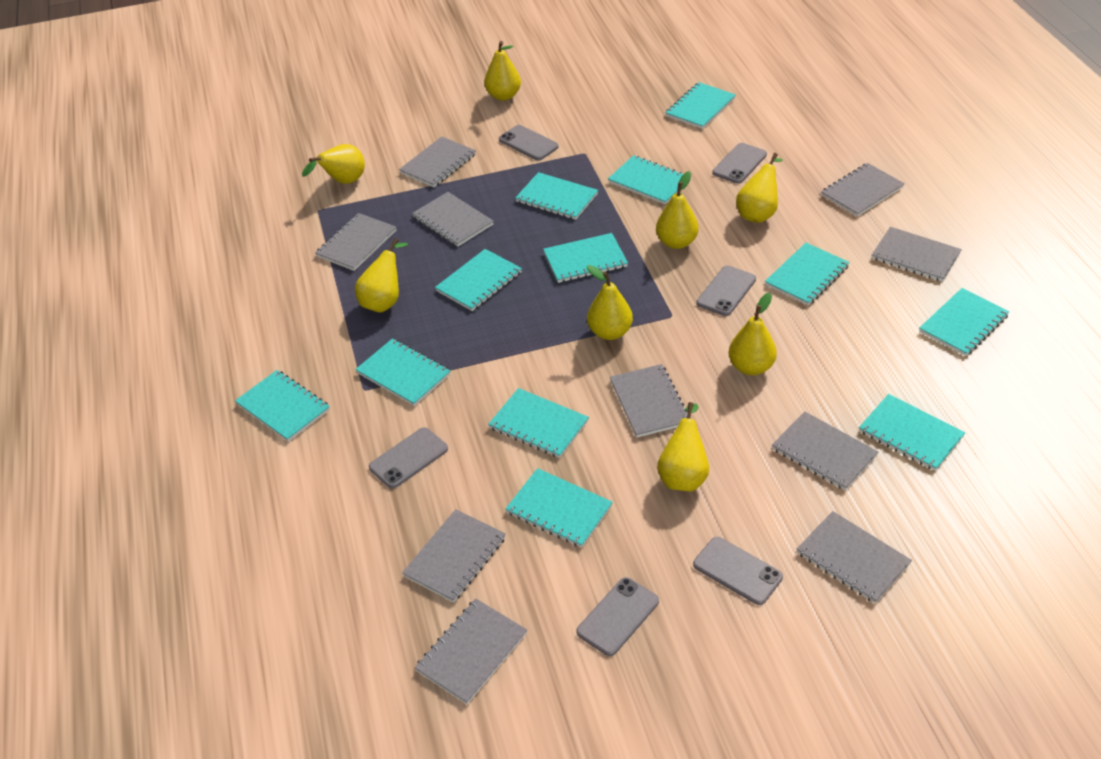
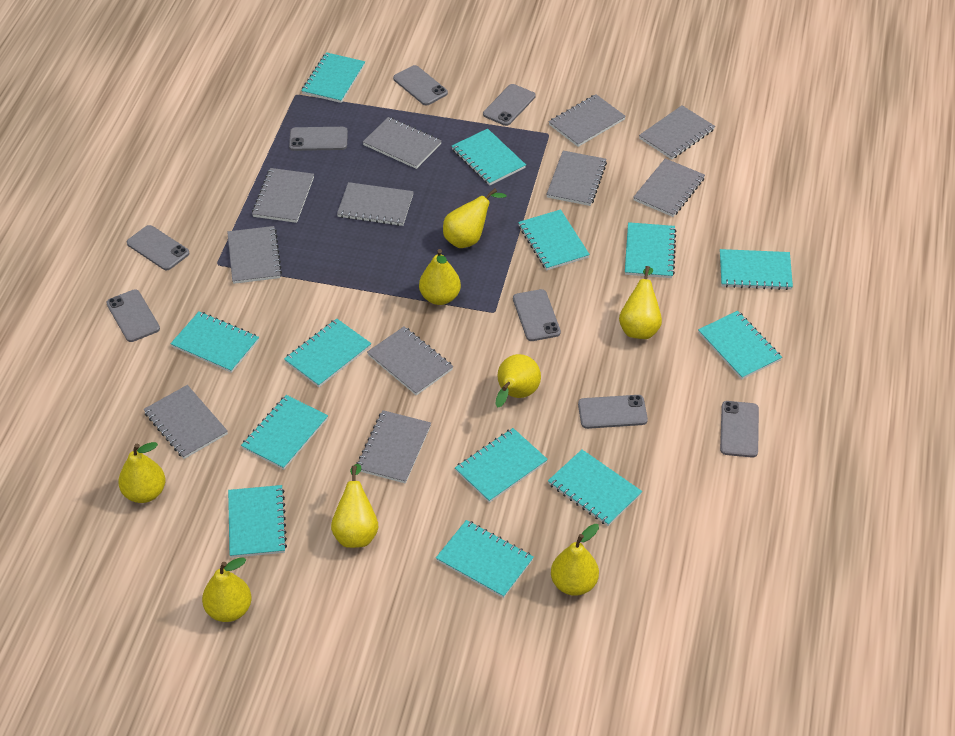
grey notebook: 10 -> 11
grey phone: 6 -> 8
turquoise notebook: 12 -> 13

